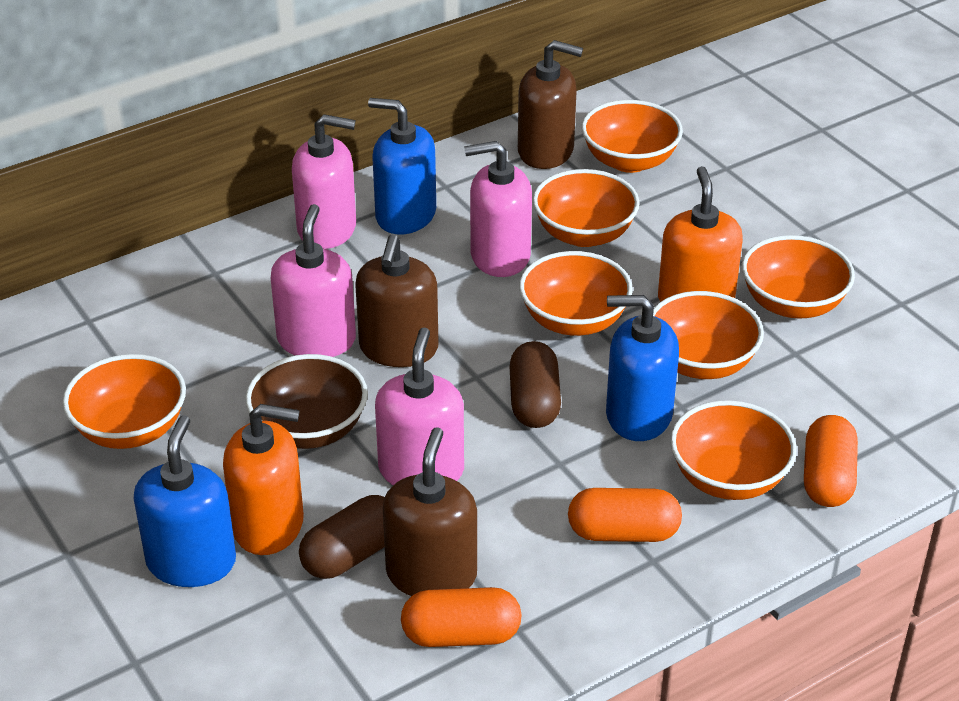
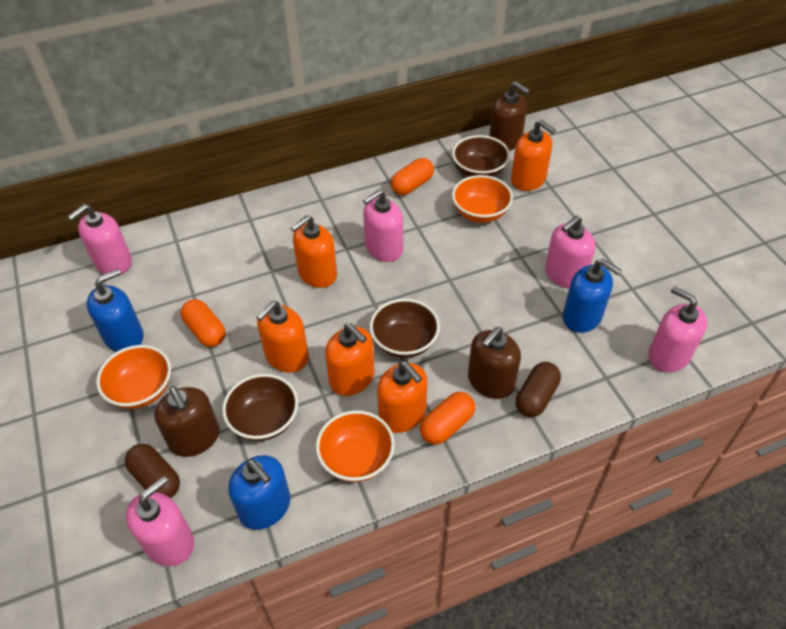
brown bowl: 1 -> 3
orange bowl: 7 -> 3
orange soap dispenser: 2 -> 5
pink soap dispenser: 4 -> 5

